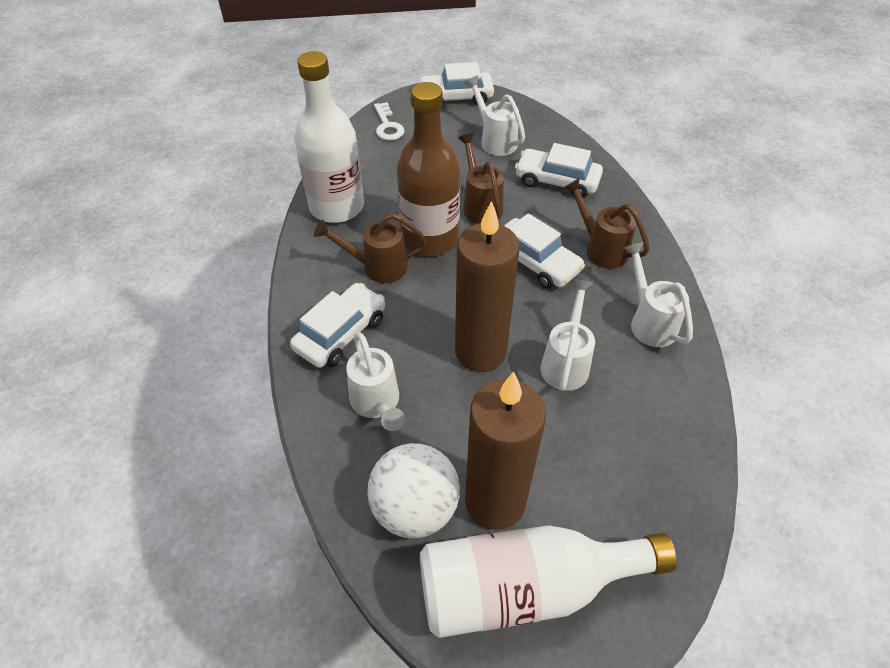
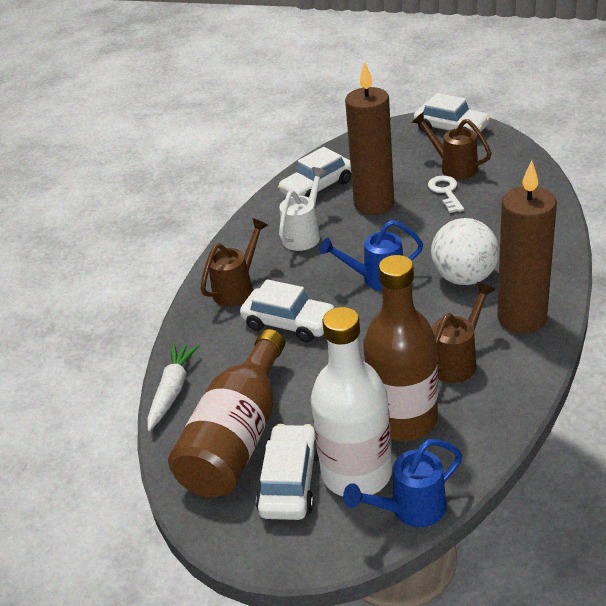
blue watering can: 0 -> 2
brown bottle: 1 -> 2
white bottle: 2 -> 1
white carrot: 0 -> 1
white watering can: 4 -> 1

